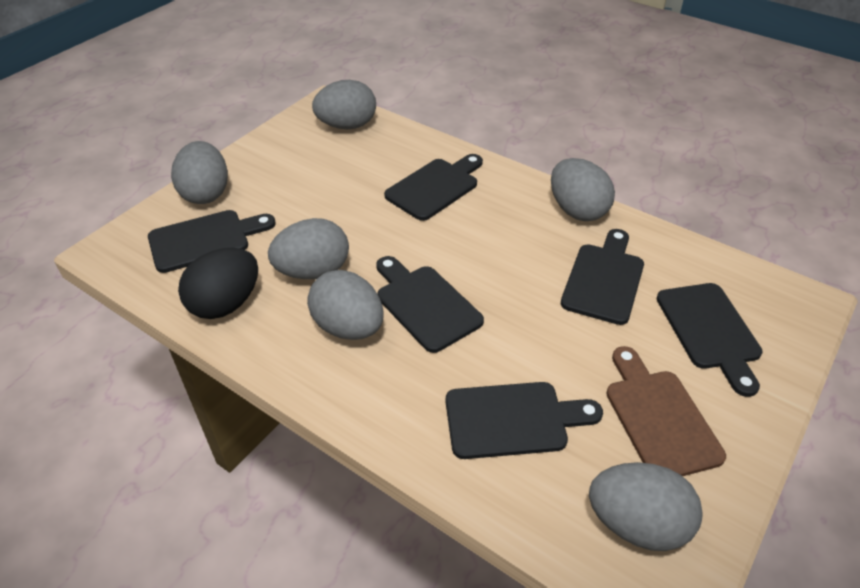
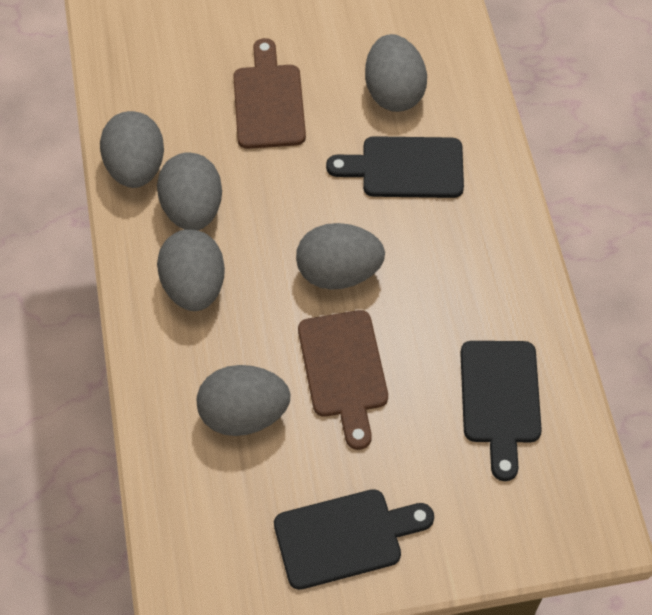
black cutting board: 6 -> 3
black egg: 1 -> 0
brown cutting board: 1 -> 2

